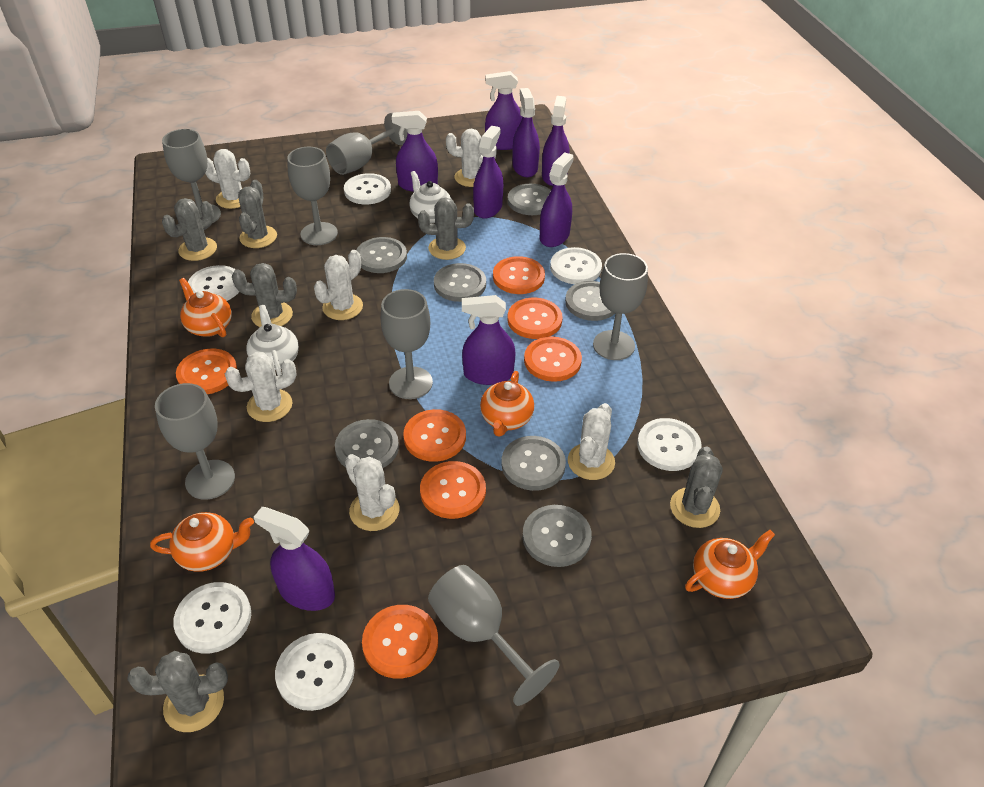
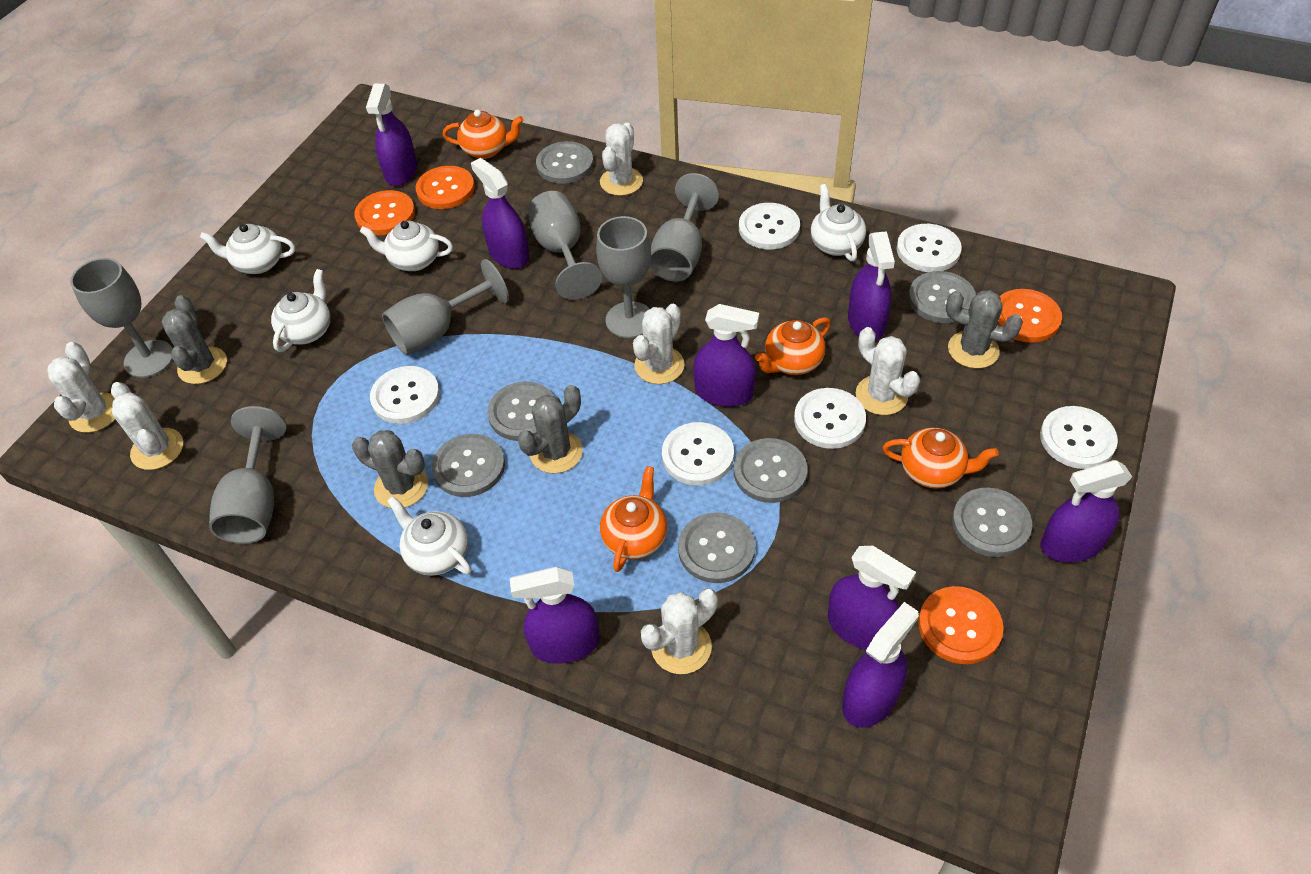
grey cactus: 6 -> 4
grey goblet: 7 -> 6
orange button: 7 -> 4
white teapot: 2 -> 5

